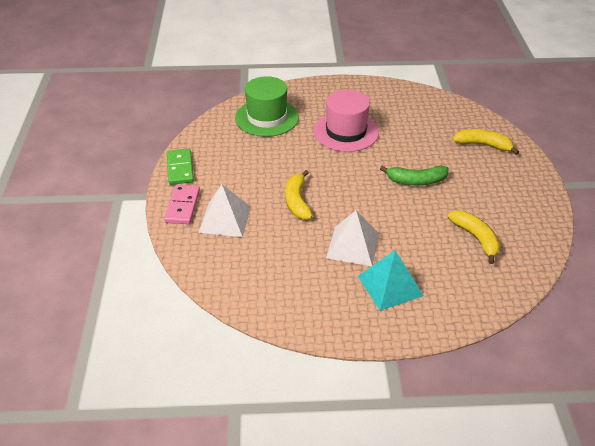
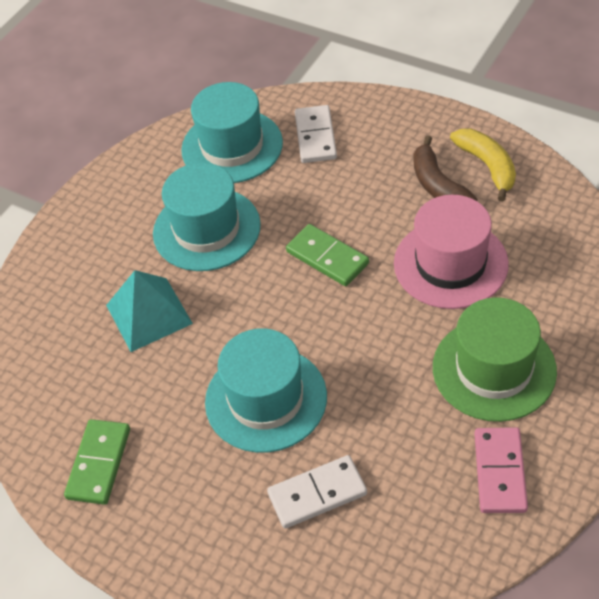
brown banana: 0 -> 1
green banana: 1 -> 0
green domino: 1 -> 2
turquoise hat: 0 -> 3
white domino: 0 -> 2
white pyramid: 2 -> 0
yellow banana: 3 -> 1

